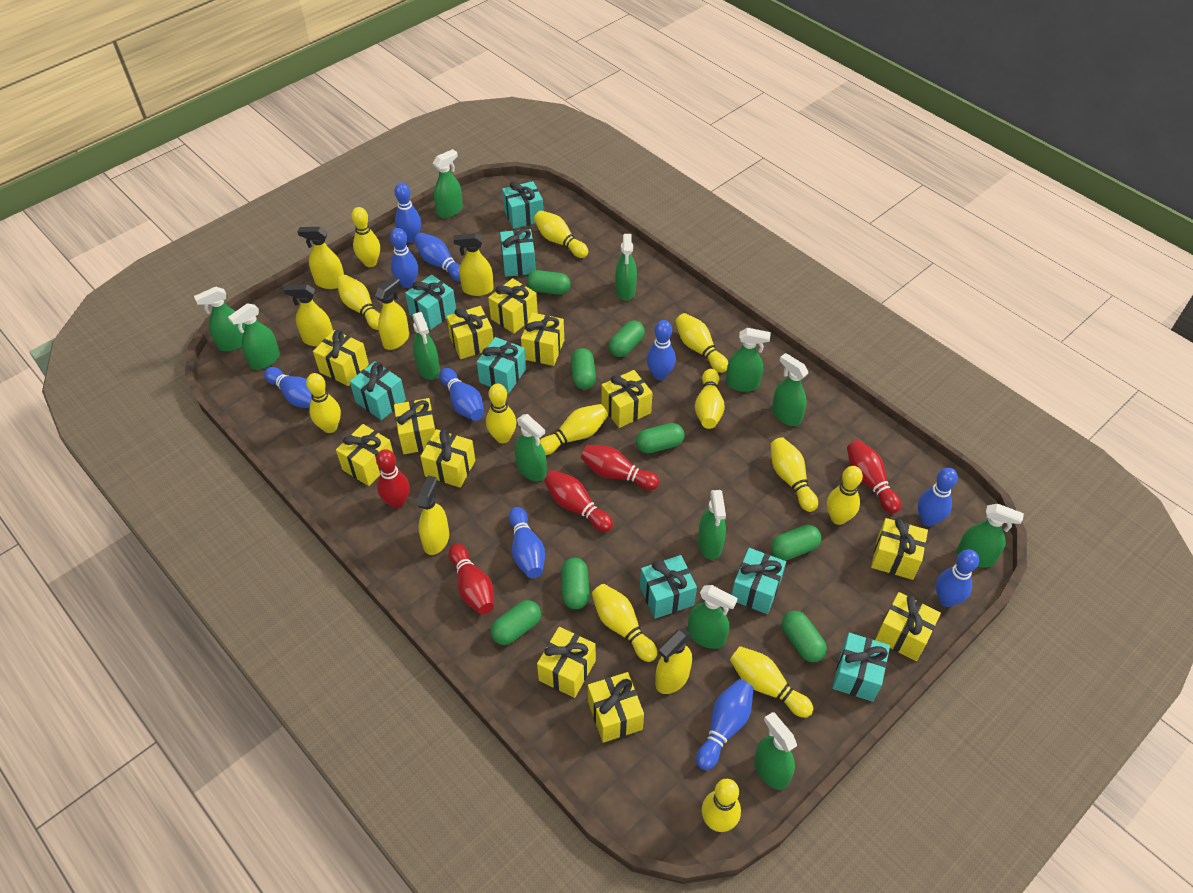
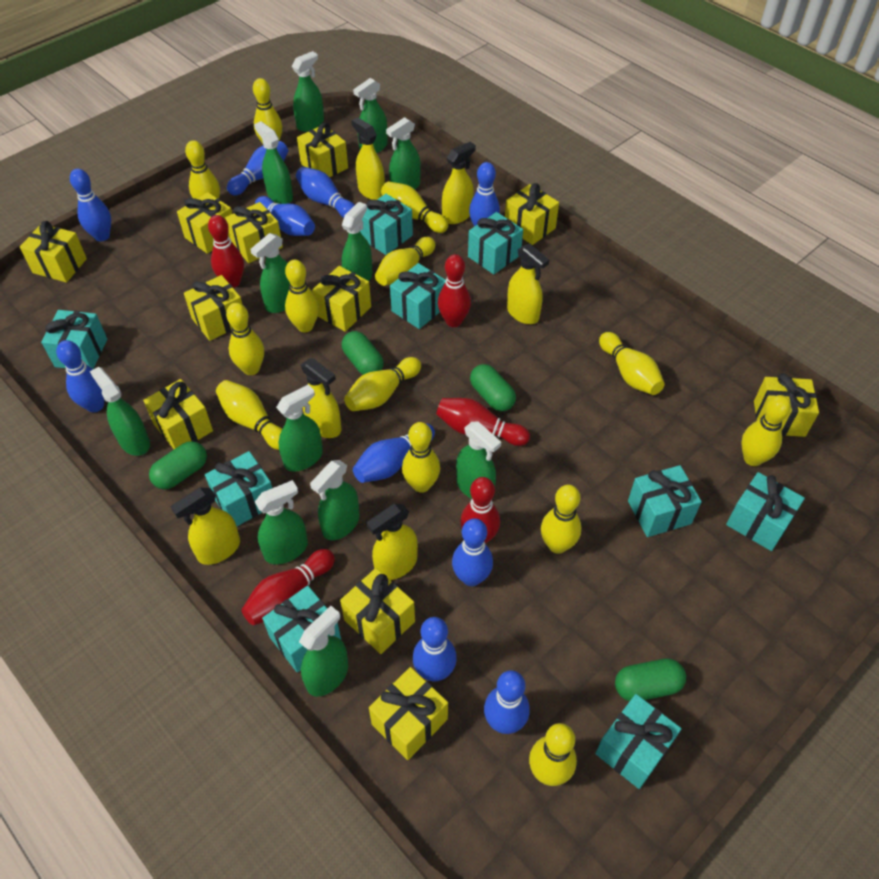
green capsule: 8 -> 4
turquoise gift: 8 -> 9
yellow gift: 12 -> 11

